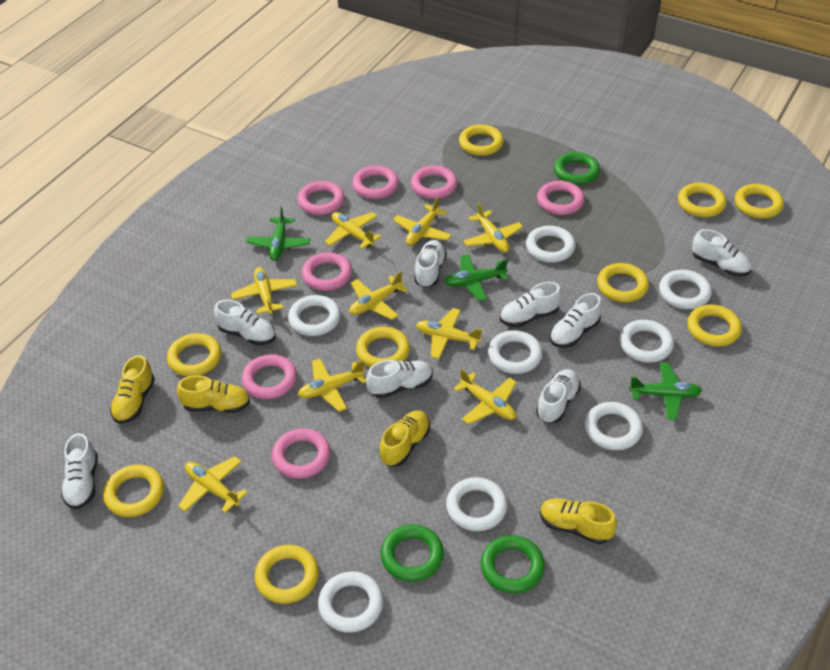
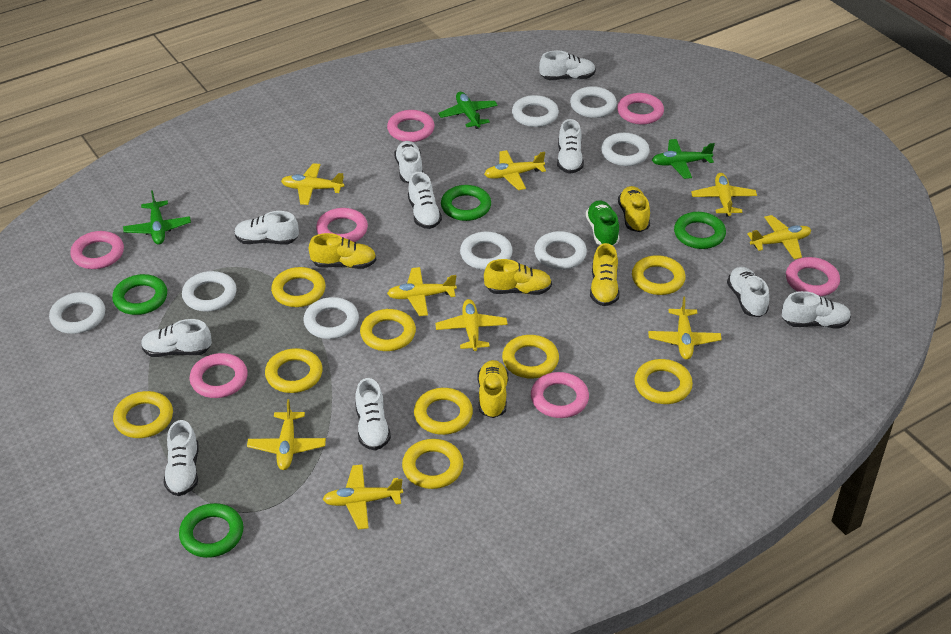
green ring: 3 -> 4
green shoe: 0 -> 1
white shoe: 8 -> 10
yellow shoe: 4 -> 5

